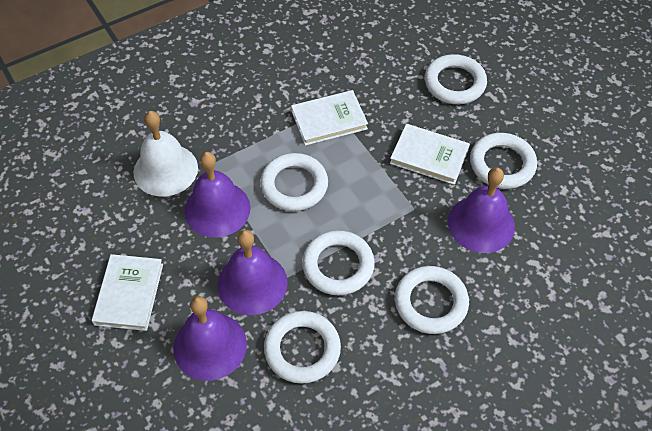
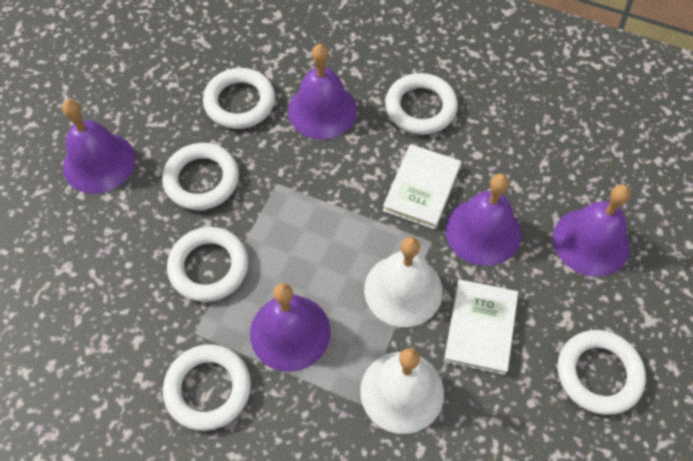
purple bell: 4 -> 5
white bell: 1 -> 2
white book: 3 -> 2

